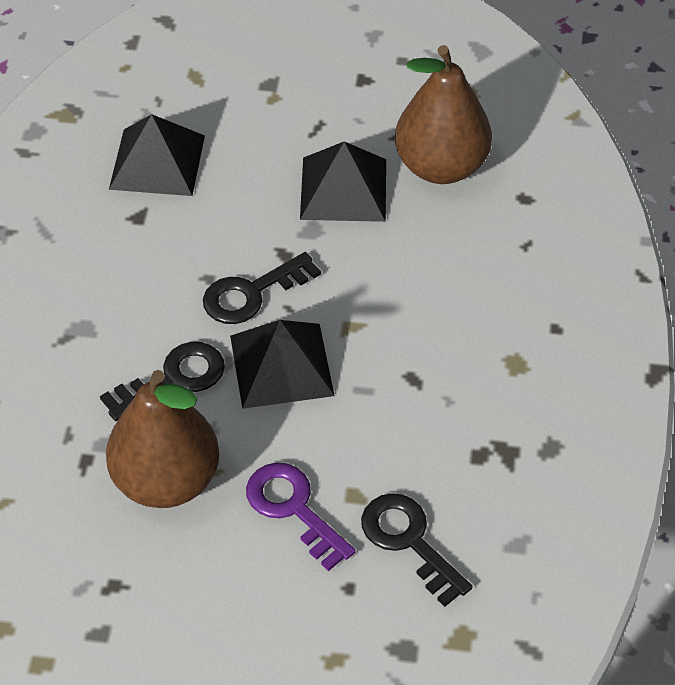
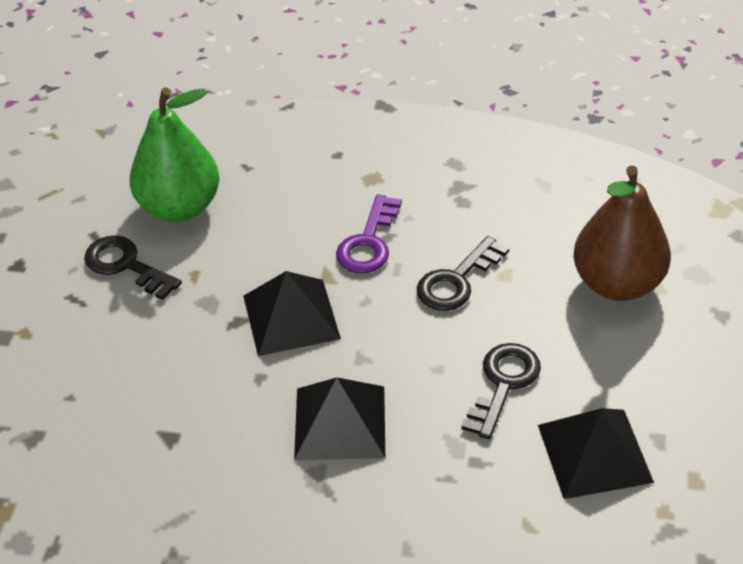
brown pear: 2 -> 1
green pear: 0 -> 1

